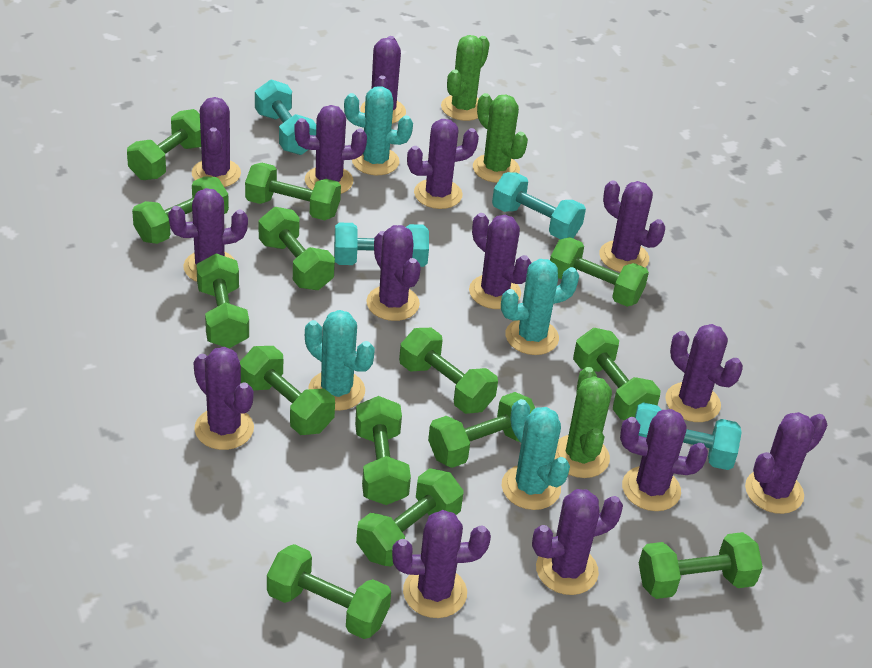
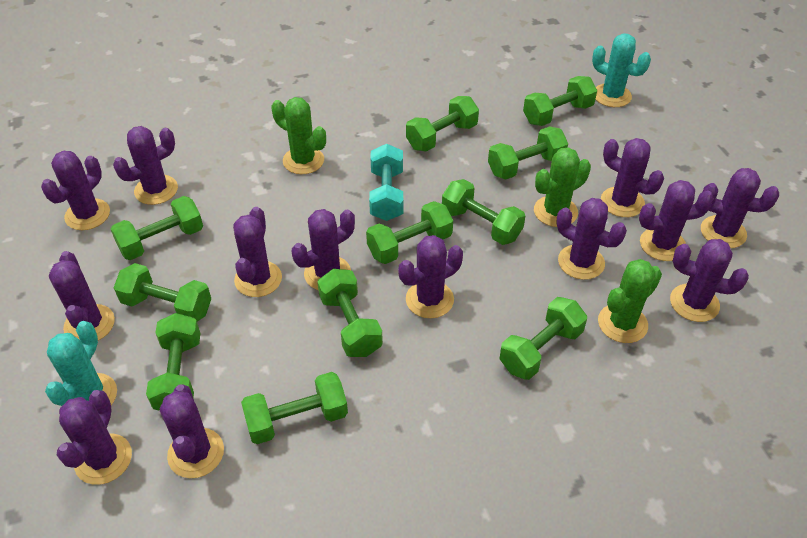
green dumbbell: 14 -> 11
purple cactus: 14 -> 13
turquoise cactus: 4 -> 2
turquoise dumbbell: 4 -> 1

